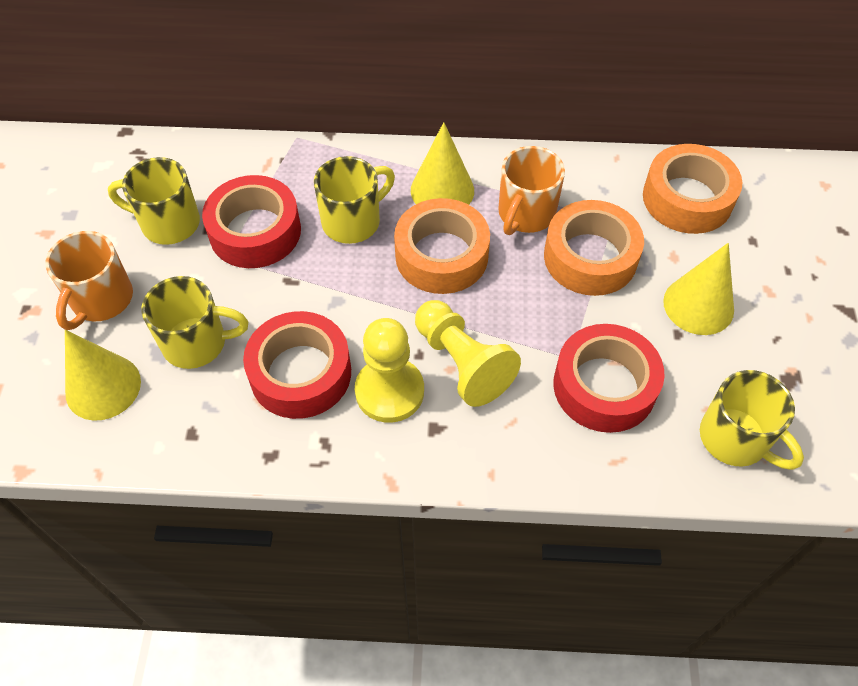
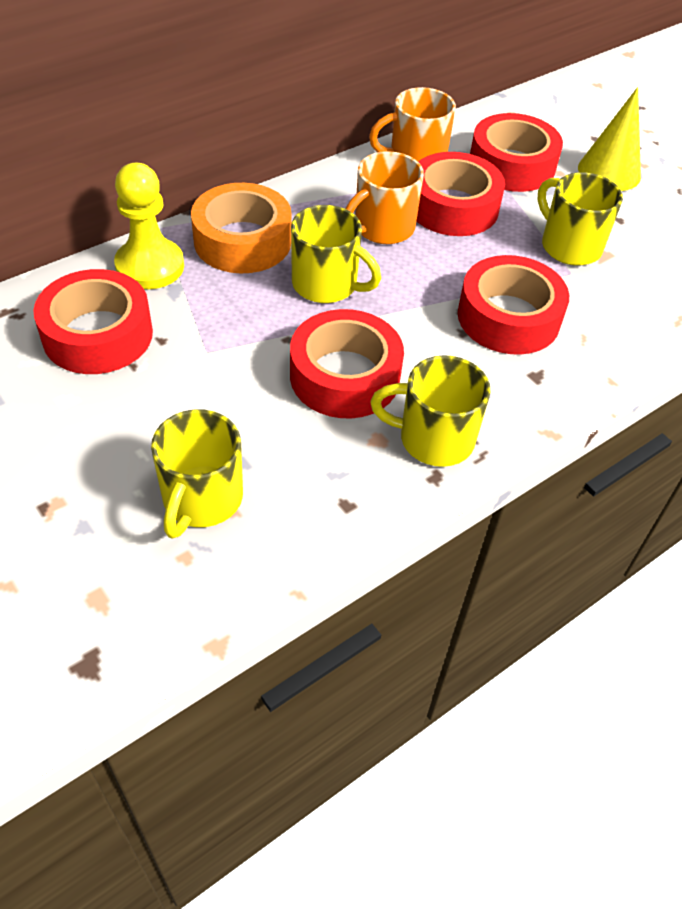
orange tape: 3 -> 1
red tape: 3 -> 5
yellow cone: 3 -> 1
yellow pawn: 2 -> 1

